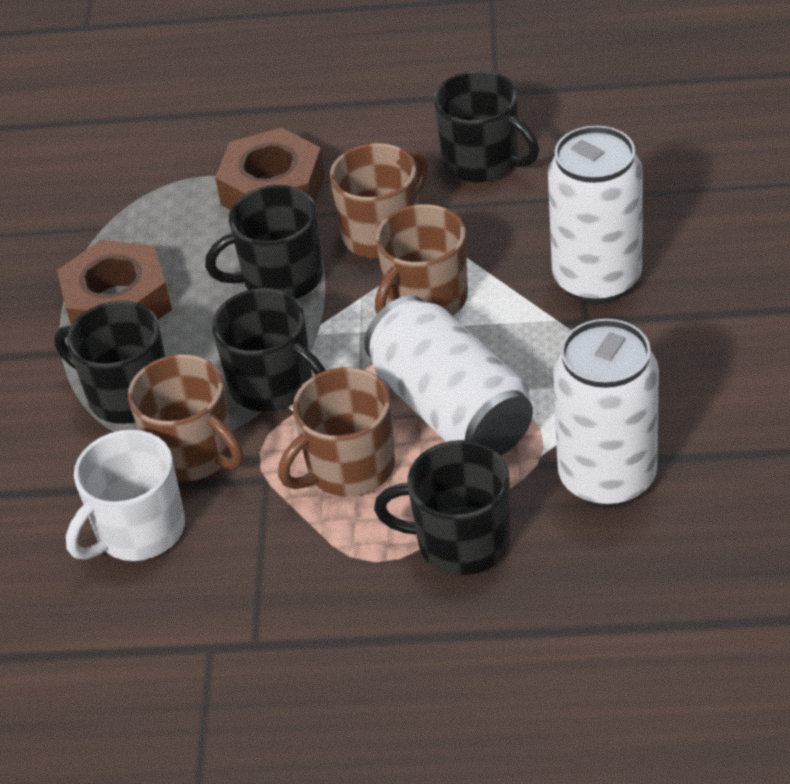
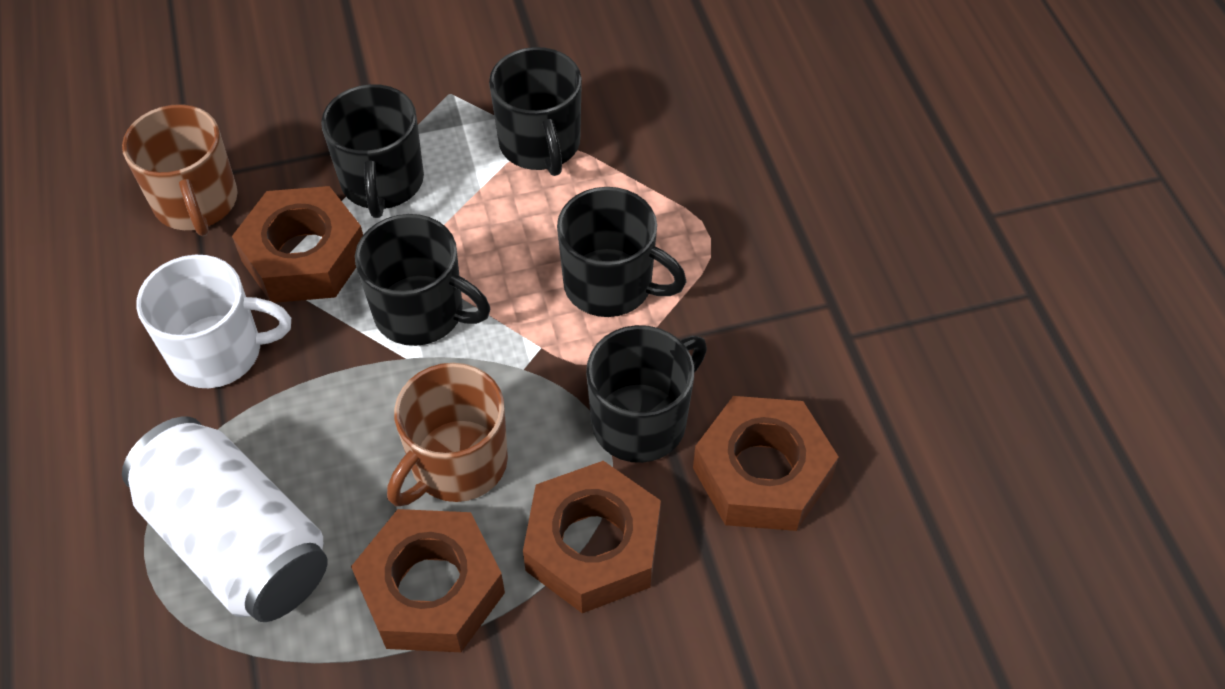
brown mug: 4 -> 2
brown nut: 2 -> 4
white can: 3 -> 1

